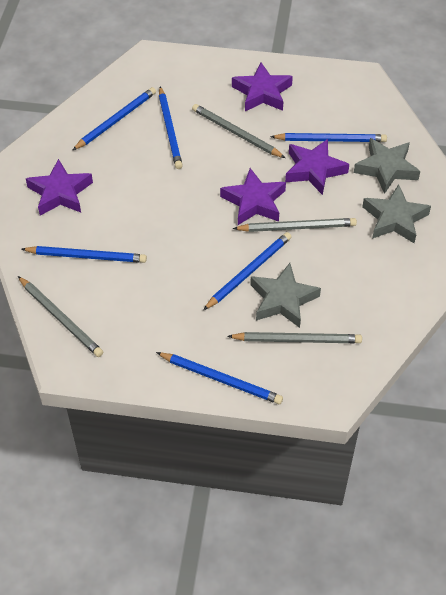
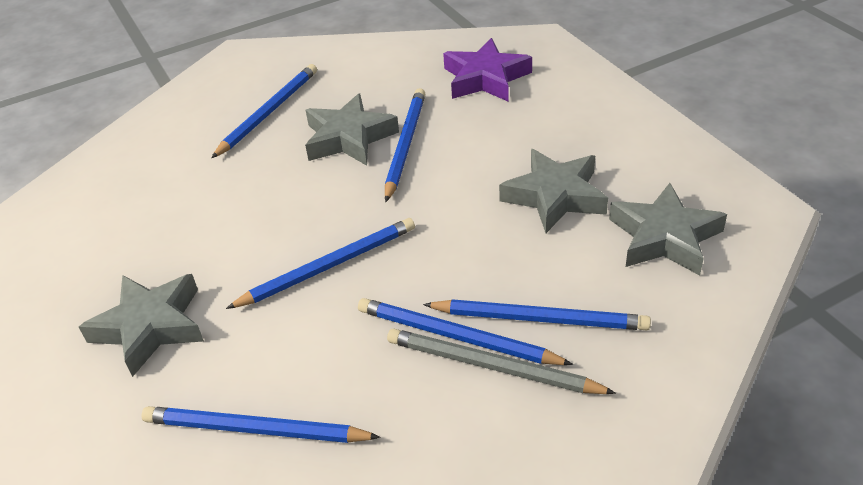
grey pencil: 4 -> 1
grey star: 3 -> 4
purple star: 4 -> 1

